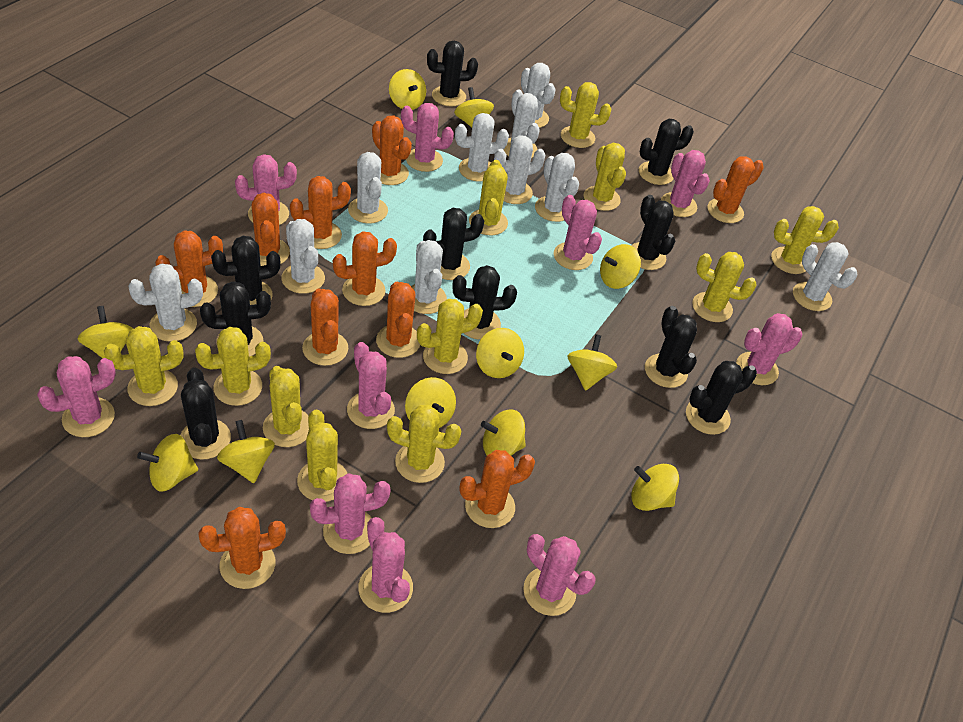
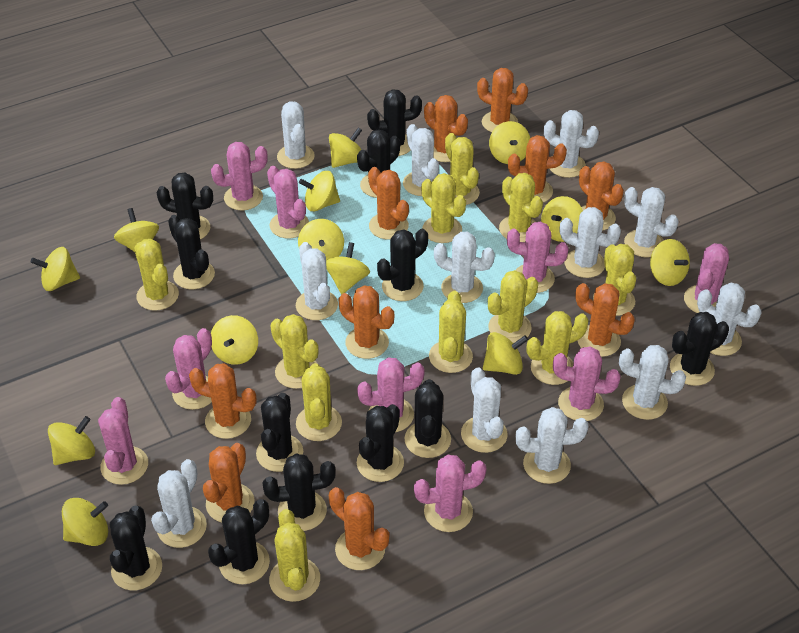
black cactus: 10 -> 12
pink cactus: 10 -> 9
white cactus: 10 -> 12
yellow spinning top: 11 -> 13

